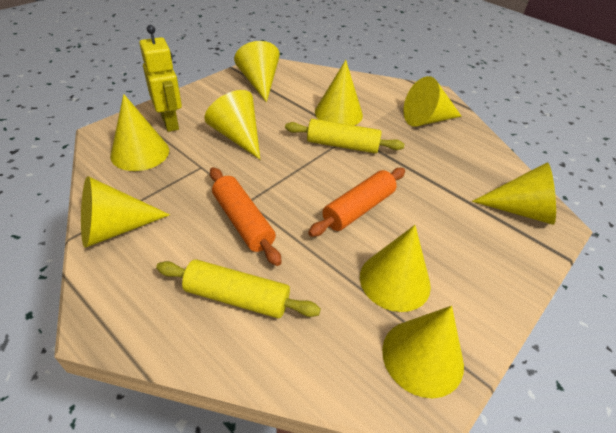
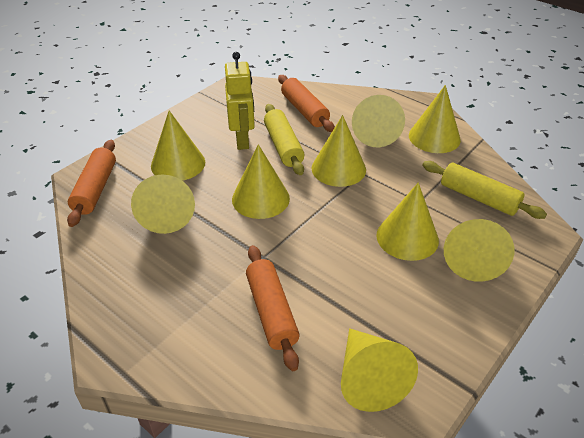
orange rolling pin: 2 -> 3

